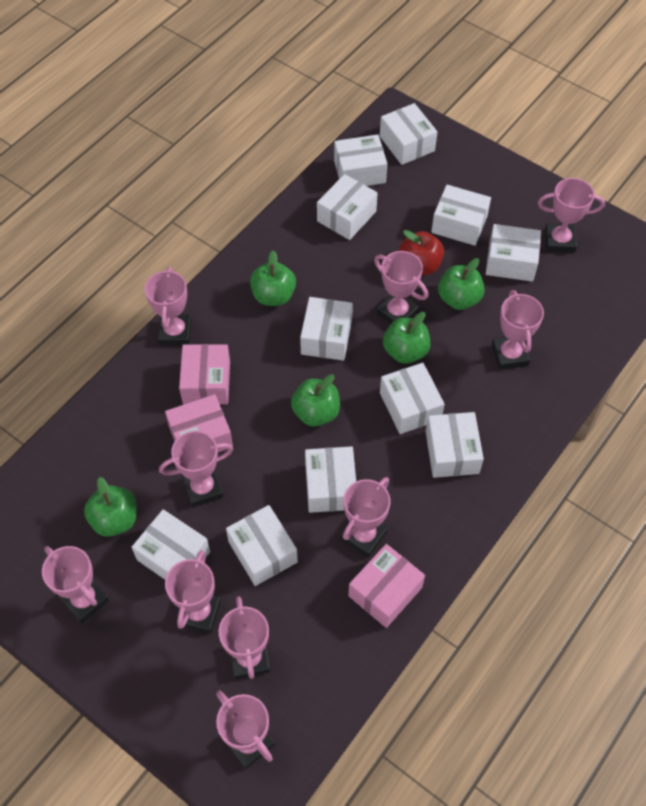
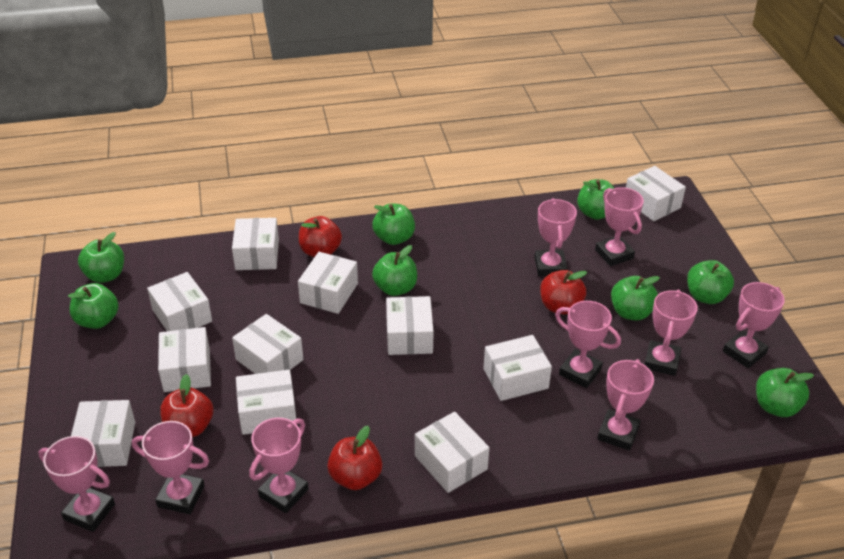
green apple: 5 -> 8
pink box: 3 -> 0
pink trophy: 10 -> 9
red apple: 1 -> 4

